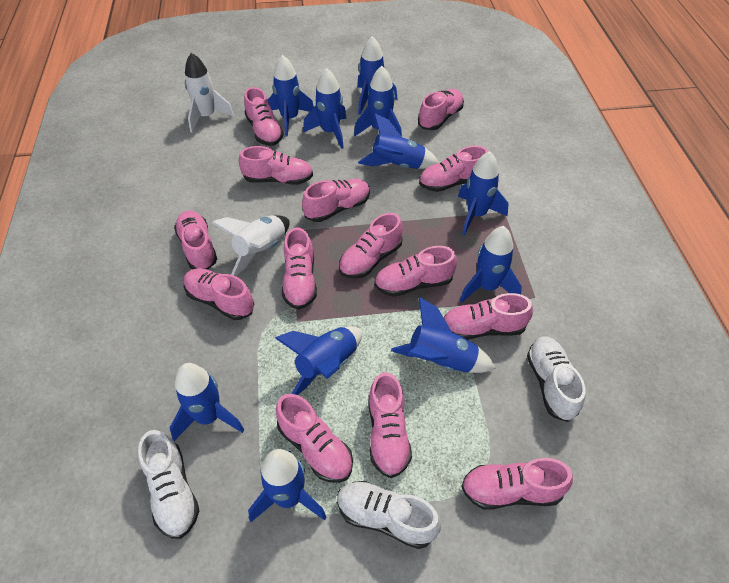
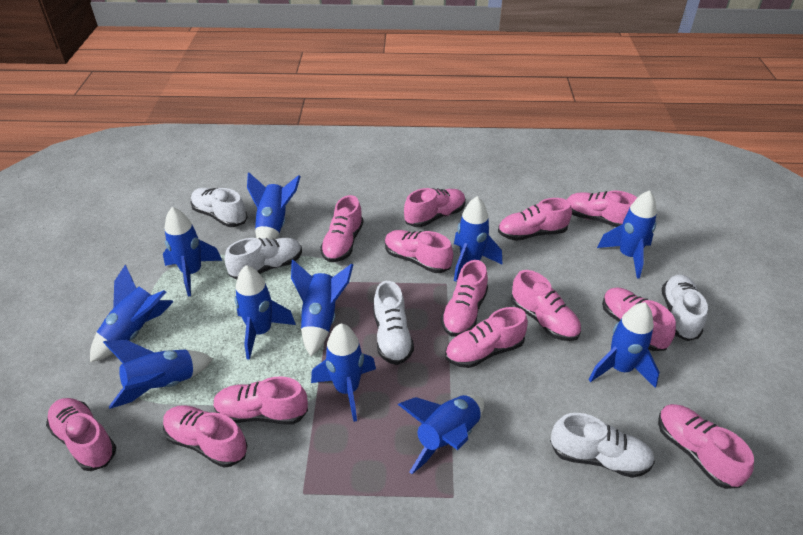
pink shoe: 14 -> 13
white rocket: 2 -> 0
white shoe: 3 -> 5

